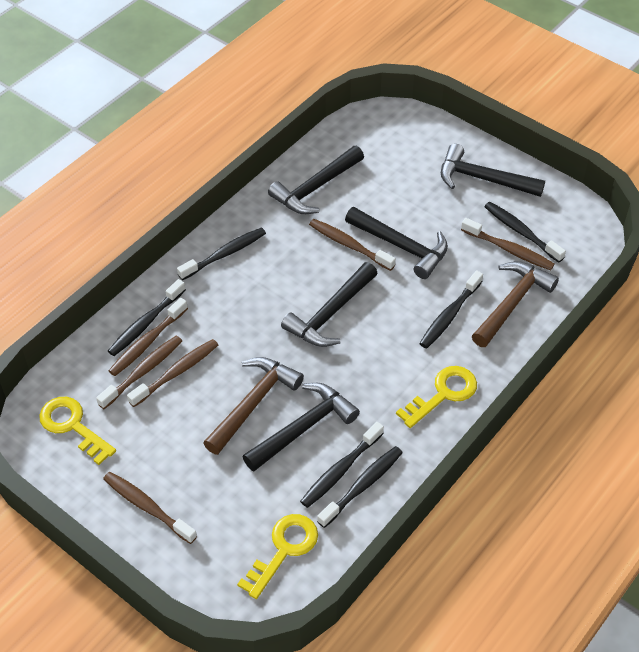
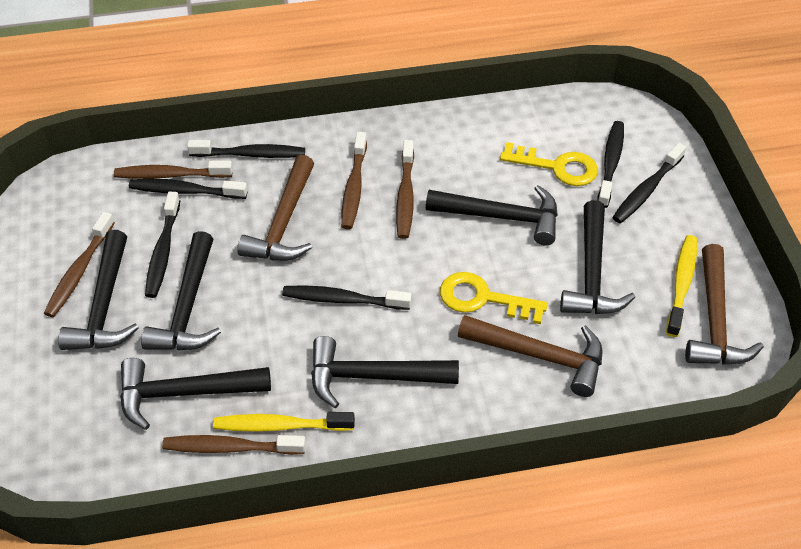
black hammer: 5 -> 6
brown hammer: 2 -> 3
brown toothbrush: 6 -> 5
yellow key: 3 -> 2
yellow toothbrush: 0 -> 2

